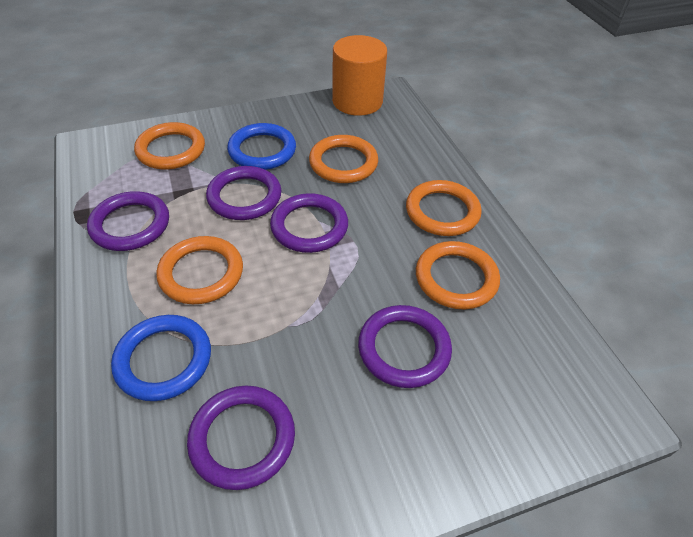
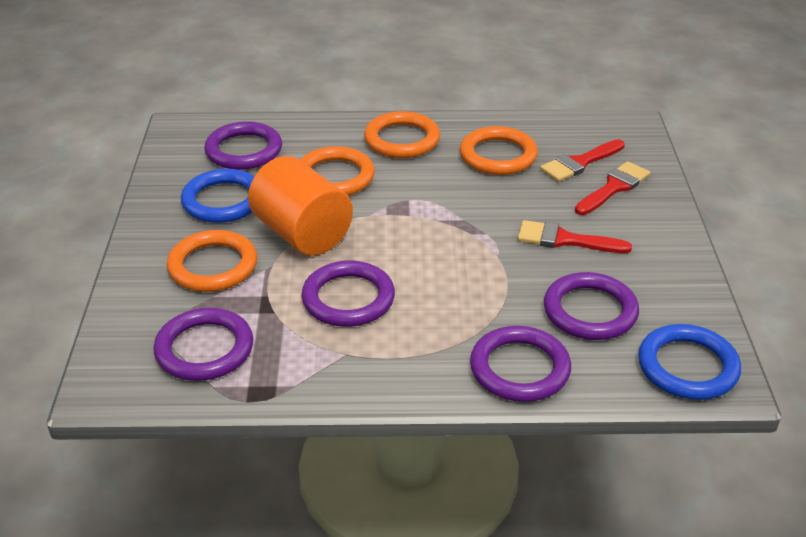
orange ring: 5 -> 4
red brush: 0 -> 3

